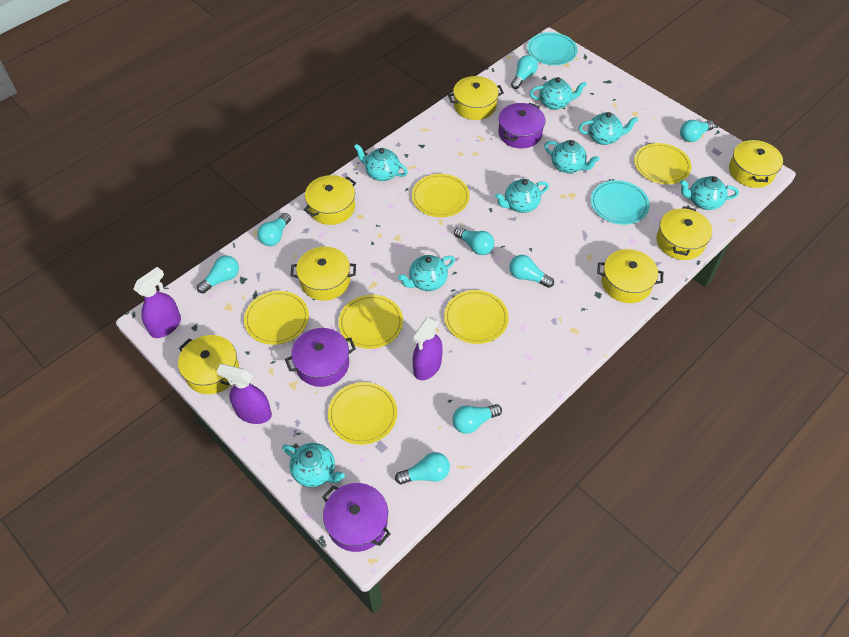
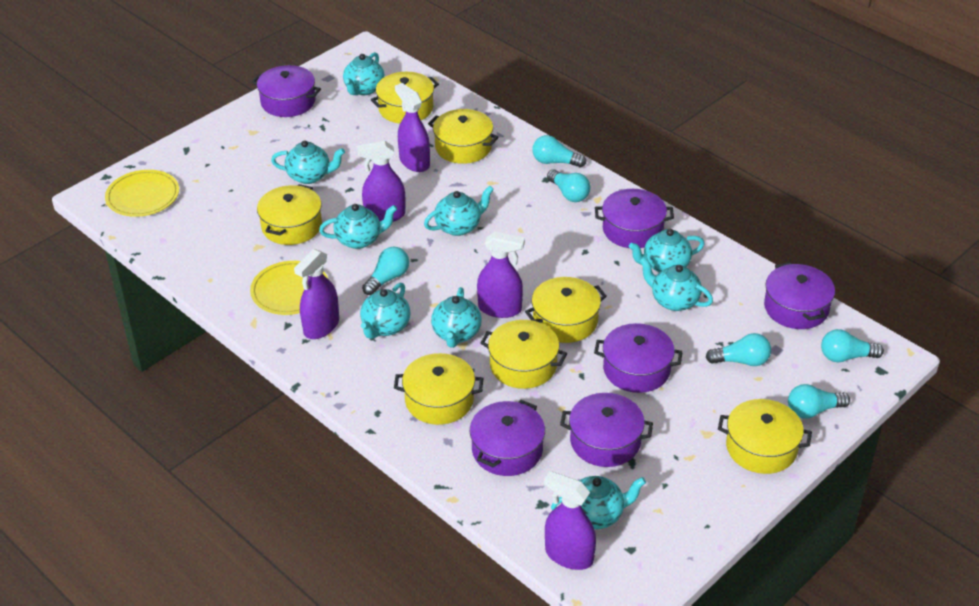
purple pot: 3 -> 6
purple spray bottle: 3 -> 5
turquoise light bulb: 8 -> 6
turquoise plate: 2 -> 0
turquoise teapot: 8 -> 9
yellow plate: 6 -> 2

